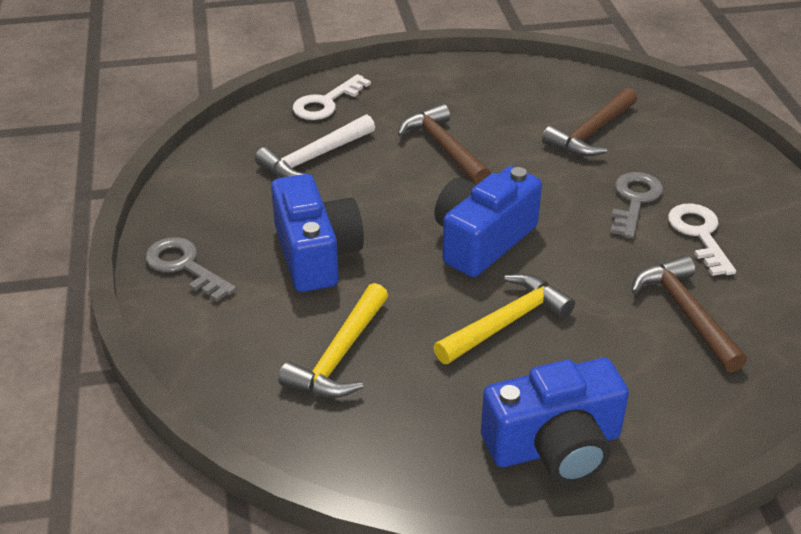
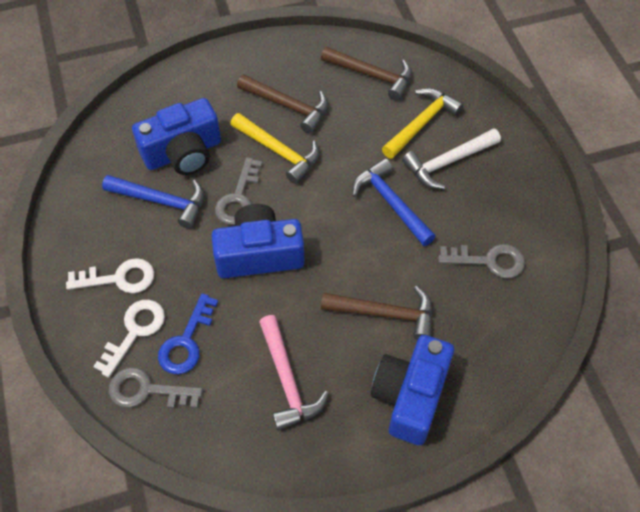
blue hammer: 0 -> 2
blue key: 0 -> 1
grey key: 2 -> 3
pink hammer: 0 -> 1

